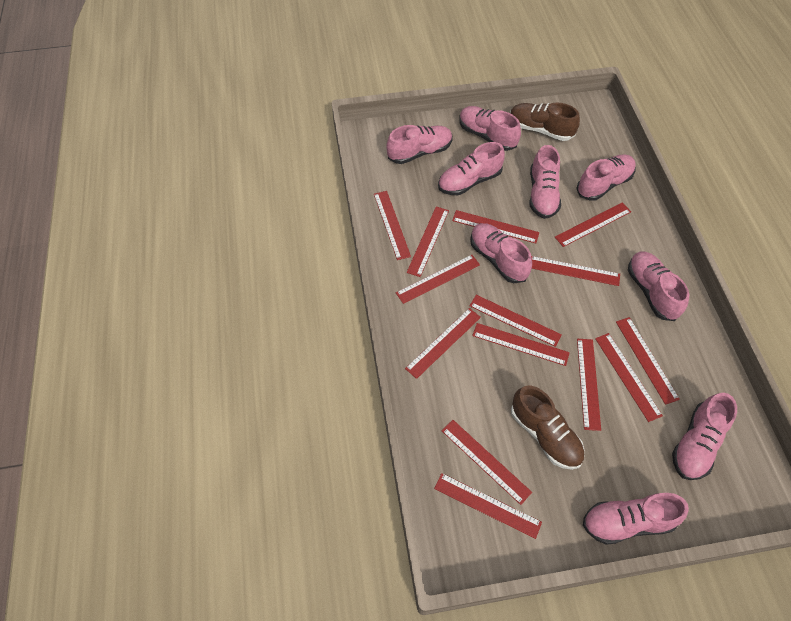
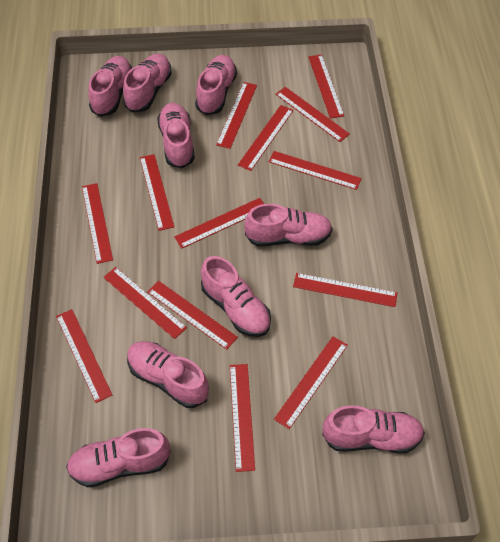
brown shoe: 2 -> 0

